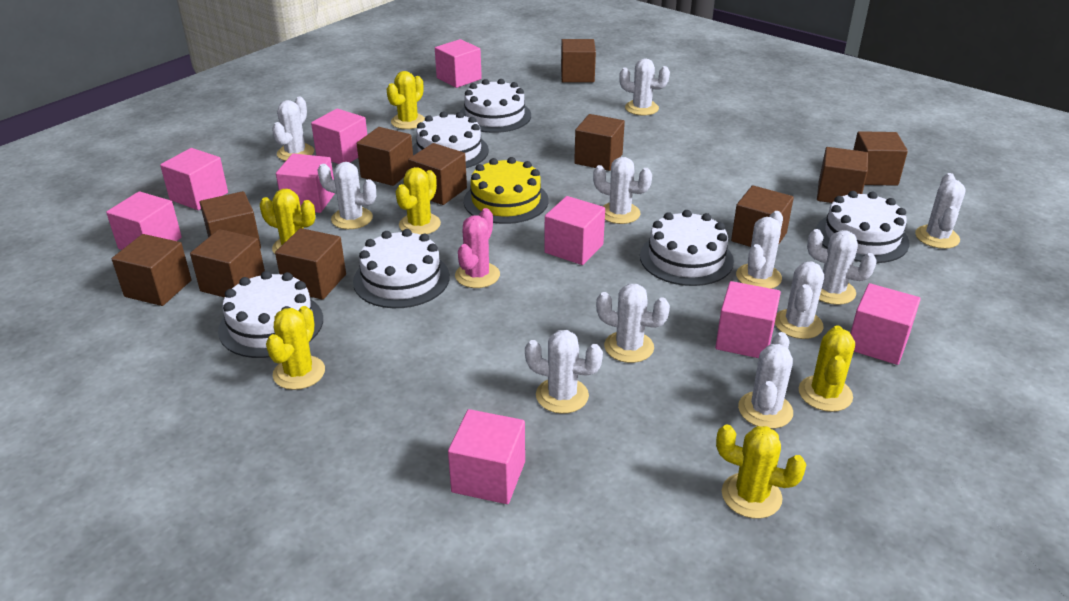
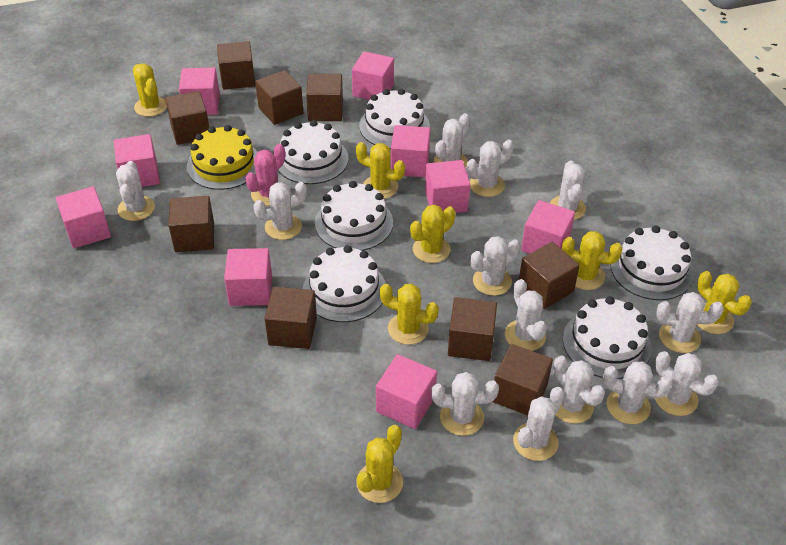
brown cube: 11 -> 9
white cactus: 11 -> 13
yellow cactus: 6 -> 7

